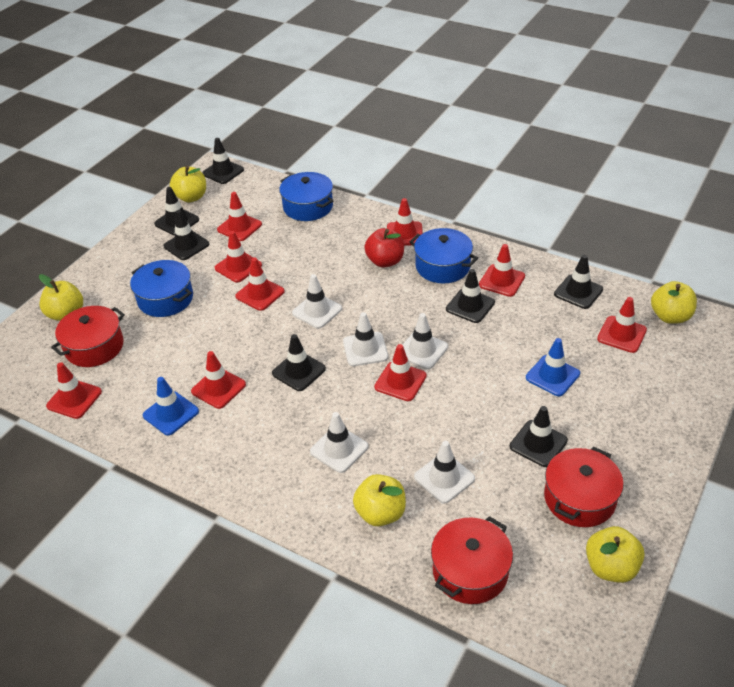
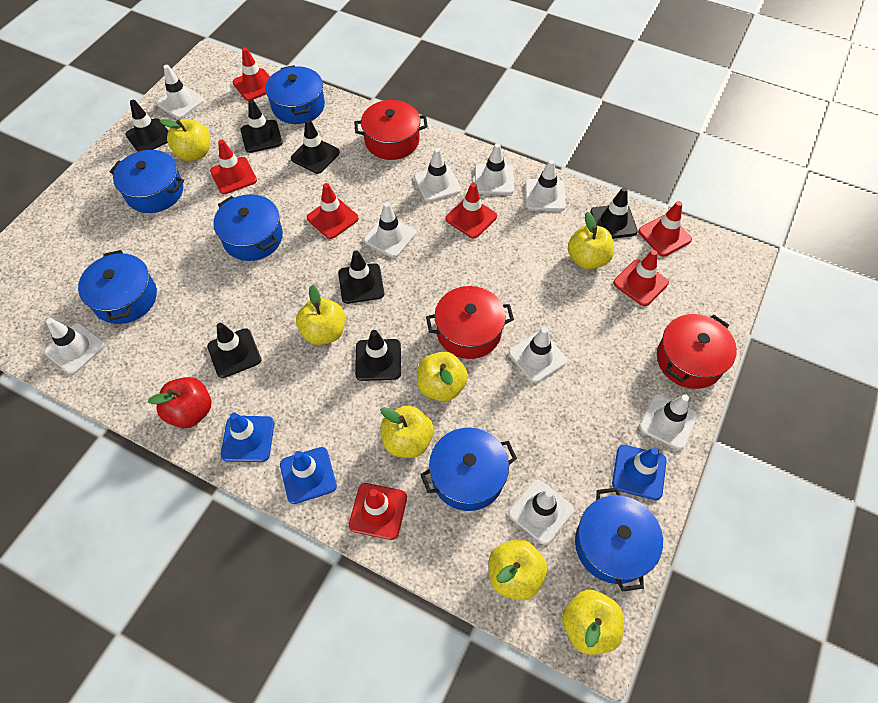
blue pot: 3 -> 6
blue traffic cone: 2 -> 3
red traffic cone: 9 -> 7
white traffic cone: 5 -> 9
yellow apple: 5 -> 7

